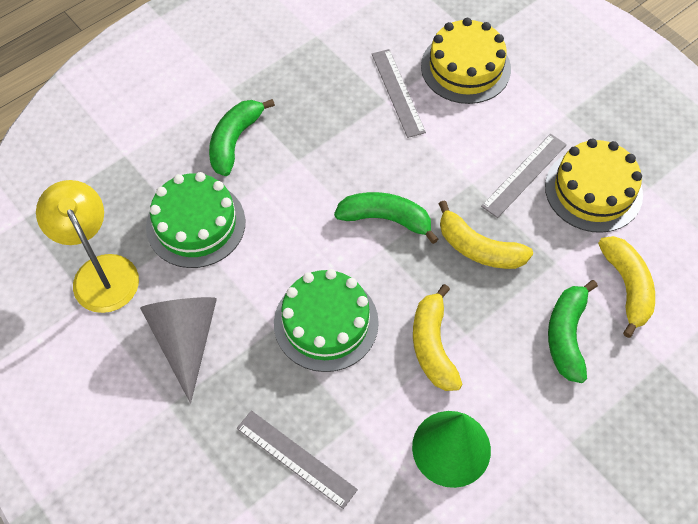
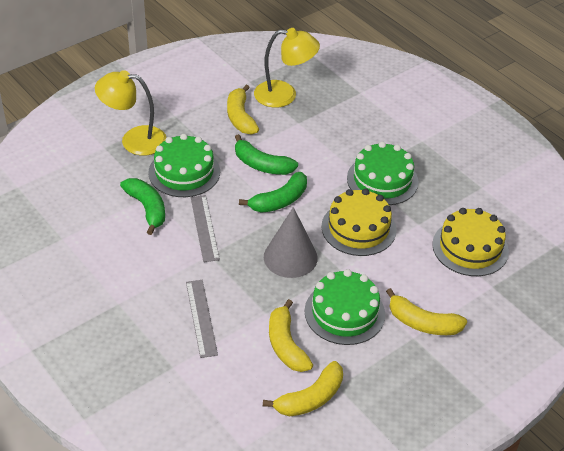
green cake: 2 -> 3
green cone: 1 -> 0
grey ruler: 3 -> 2
yellow banana: 3 -> 4
yellow lamp: 1 -> 2

